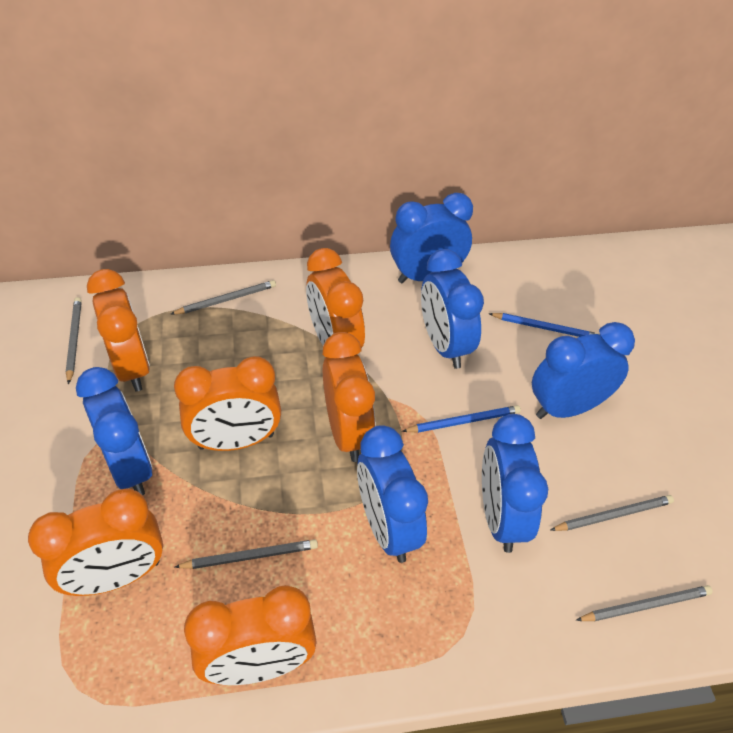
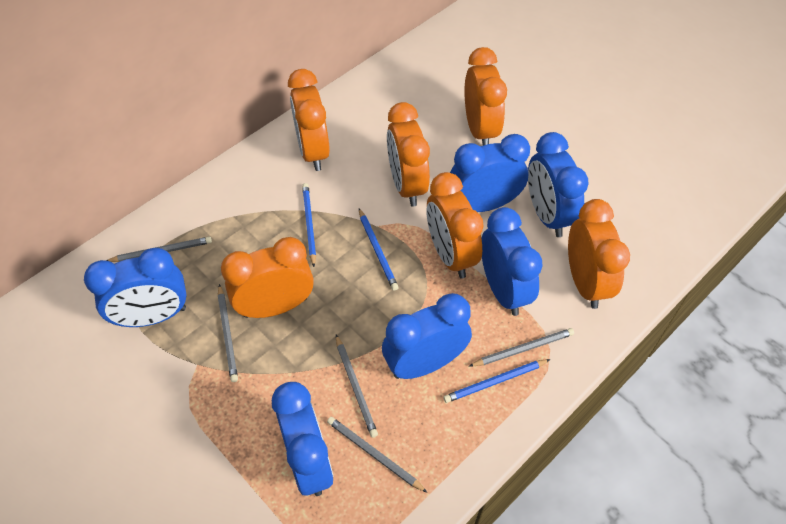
blue pencil: 2 -> 3

